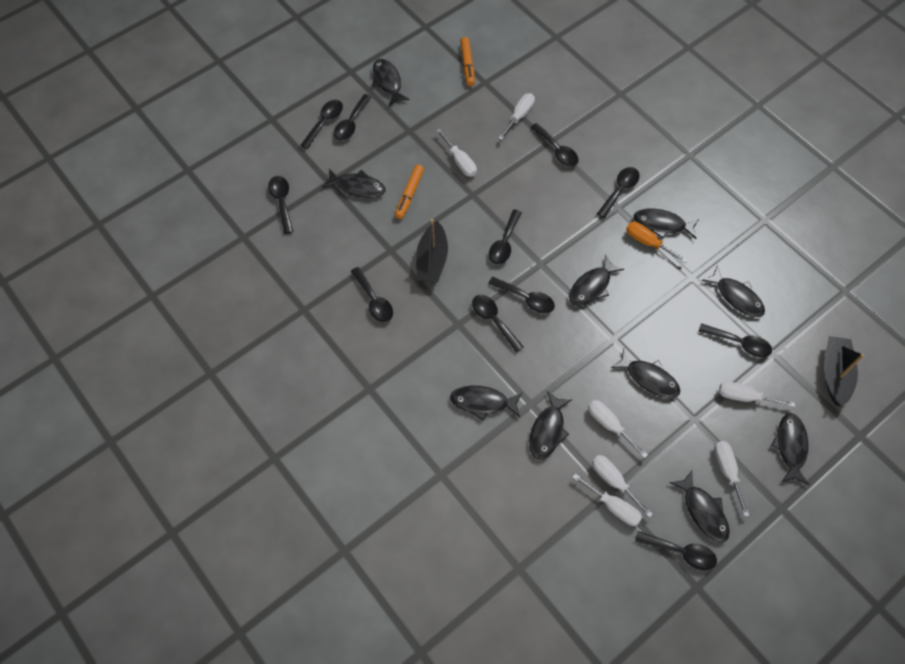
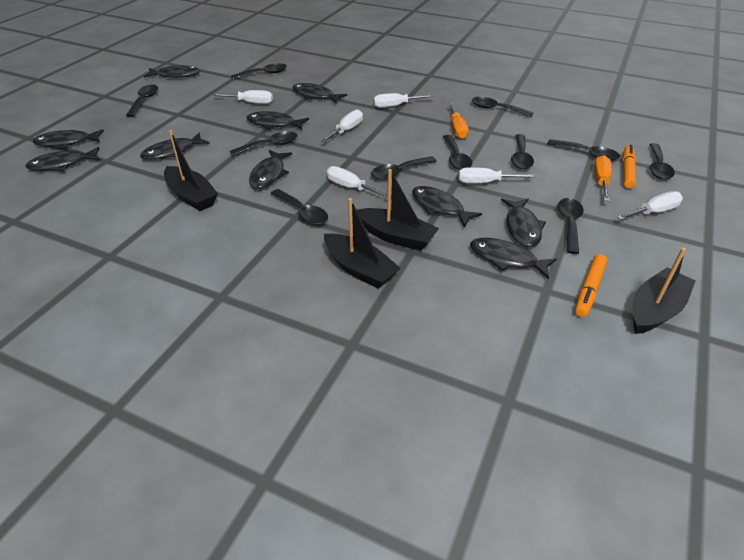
black boat: 2 -> 4
orange screwdriver: 1 -> 2
white screwdriver: 7 -> 6

